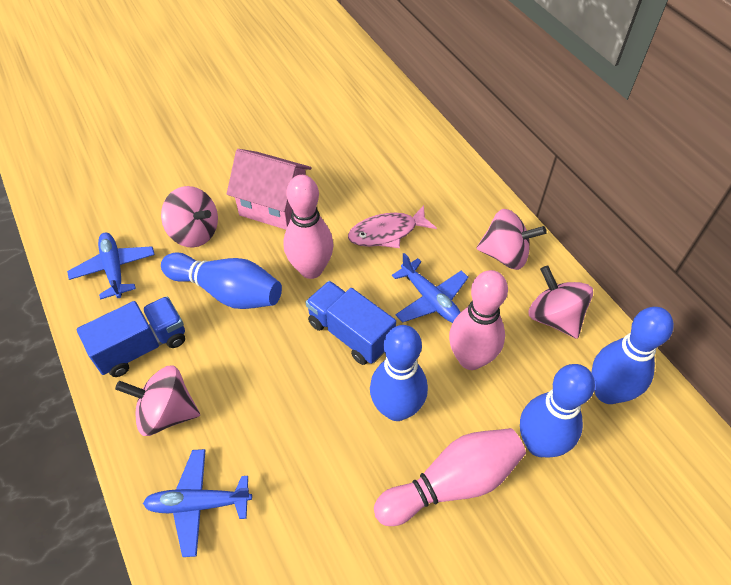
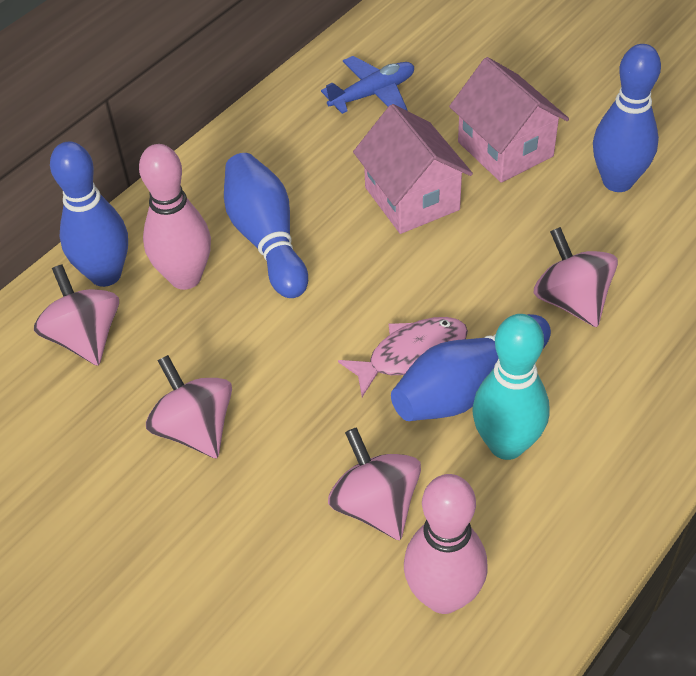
blue plane: 3 -> 1
blue truck: 2 -> 0
pink bowling pin: 3 -> 2
pink house: 1 -> 2
turquoise bowling pin: 0 -> 1

